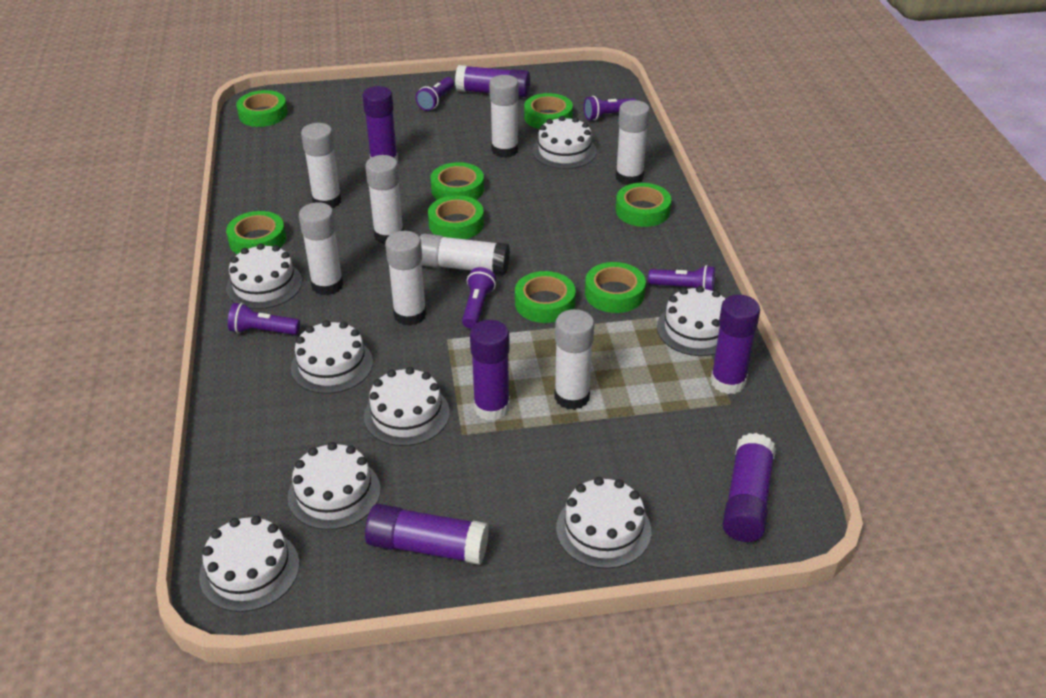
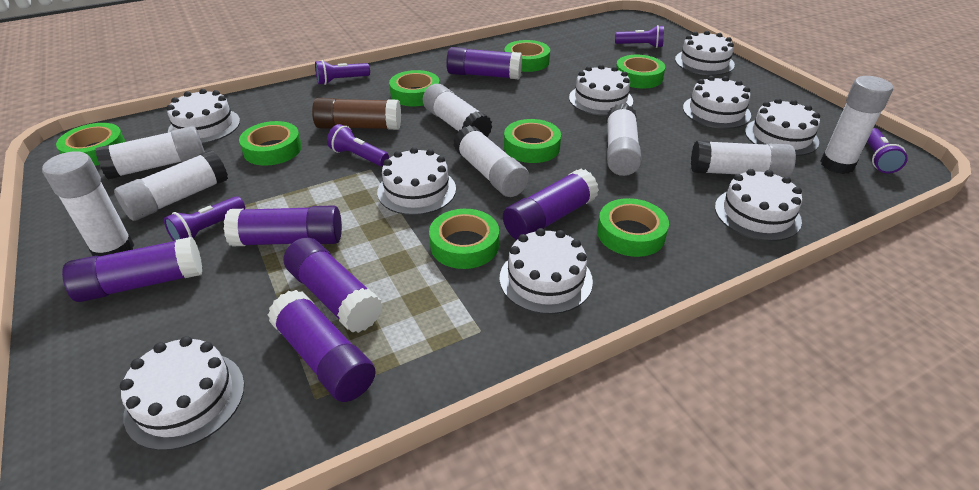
brown glue stick: 0 -> 1
white cake: 8 -> 9

